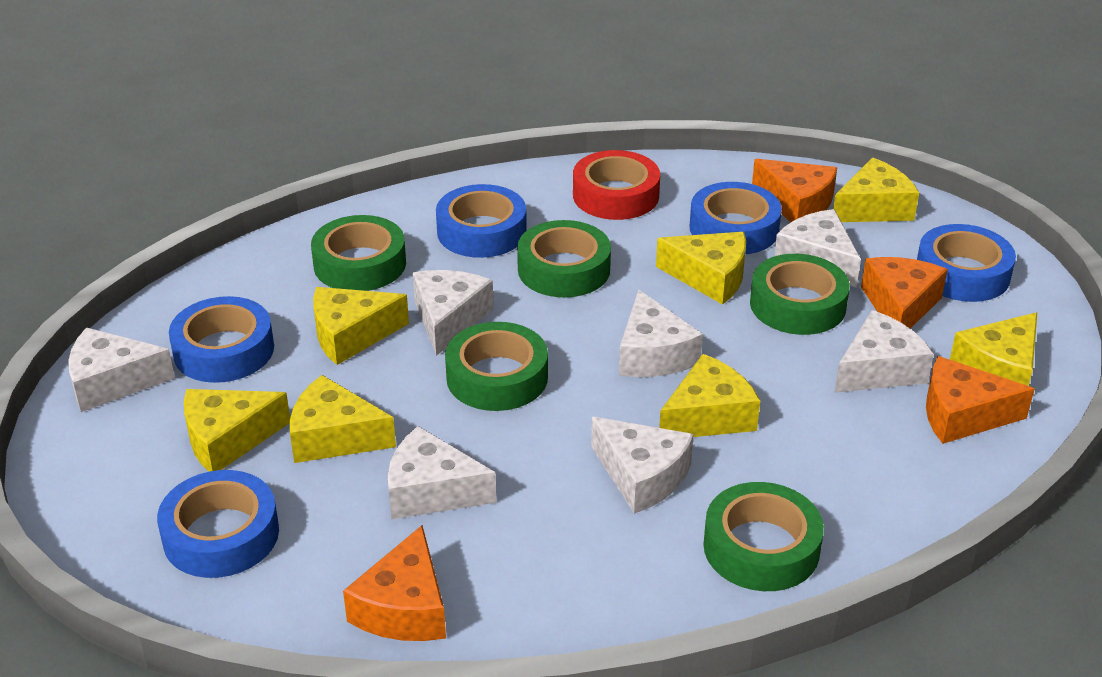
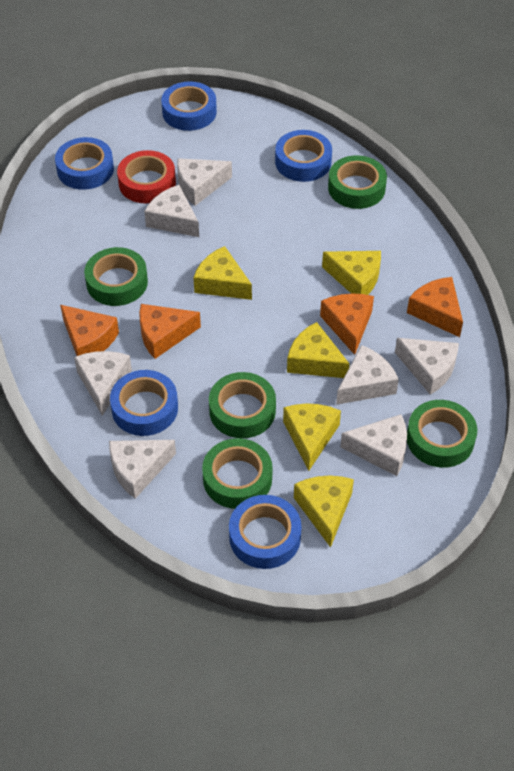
yellow cheese: 7 -> 5

